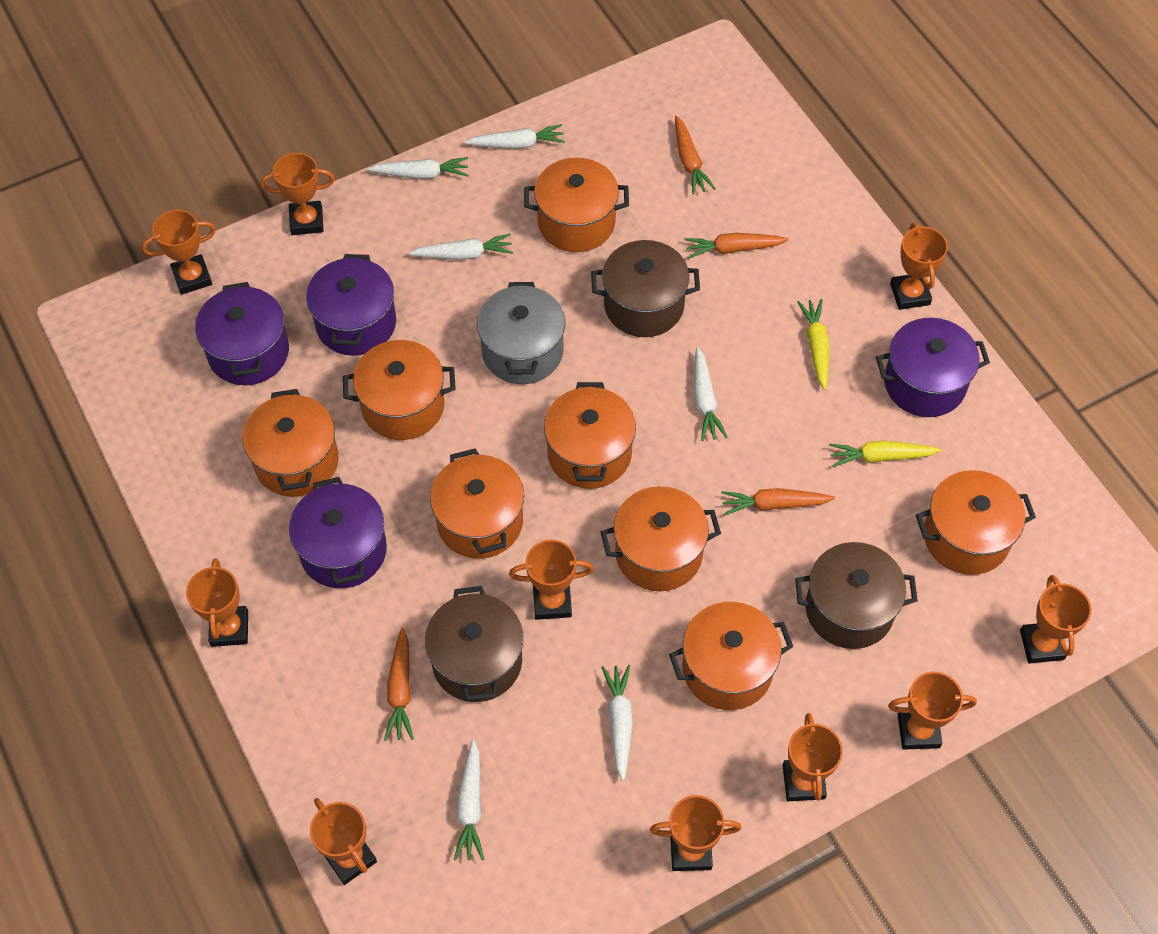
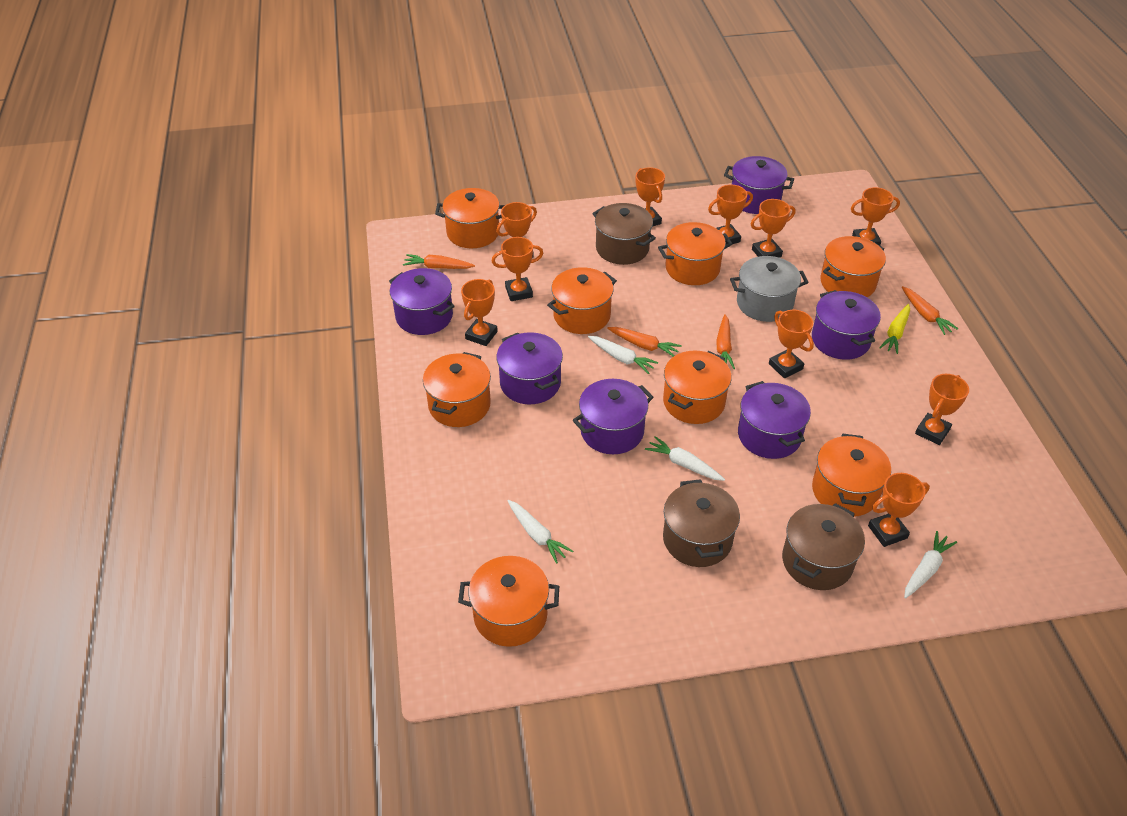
purple pot: 4 -> 6
white carrot: 6 -> 4
yellow carrot: 2 -> 1

